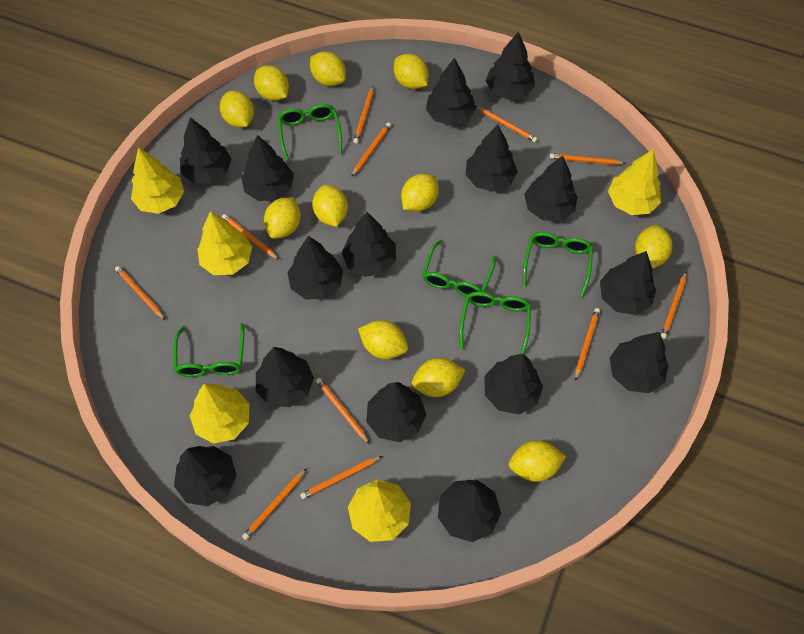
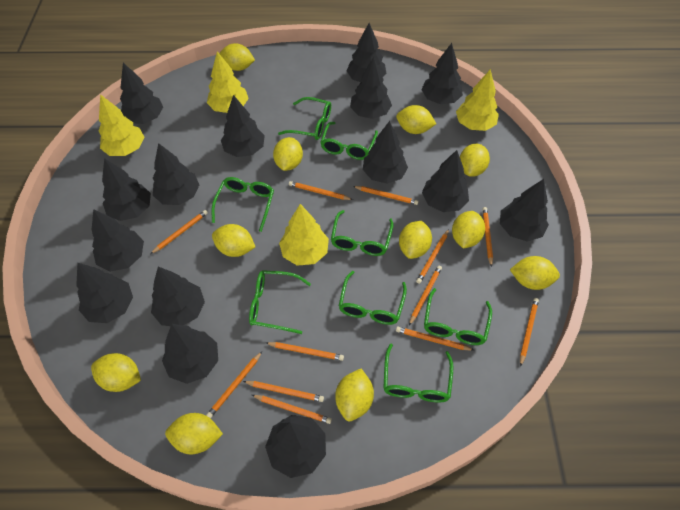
green glasses: 5 -> 8
orange pencil: 11 -> 12
yellow tree: 5 -> 4

